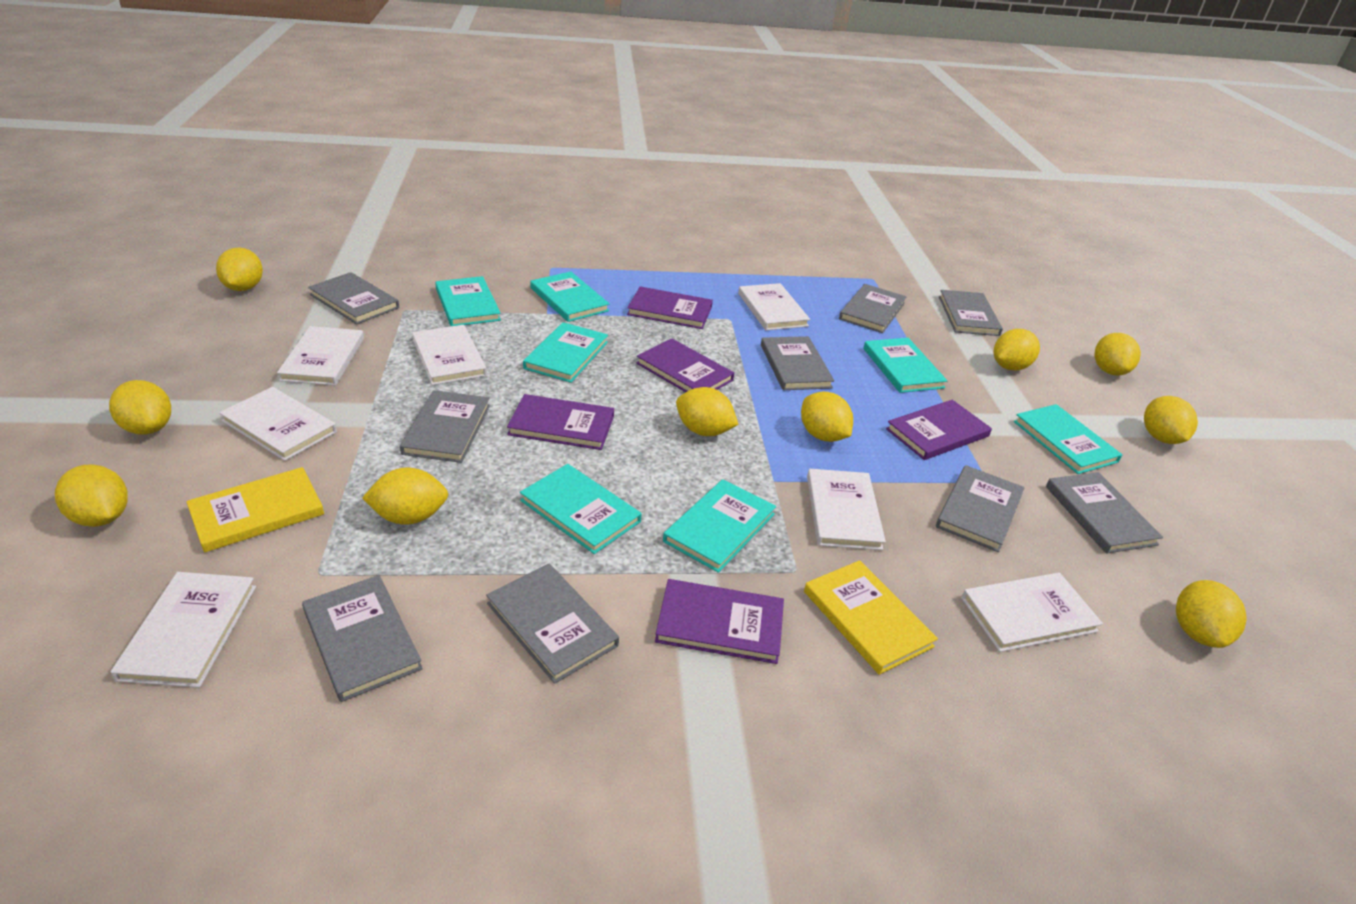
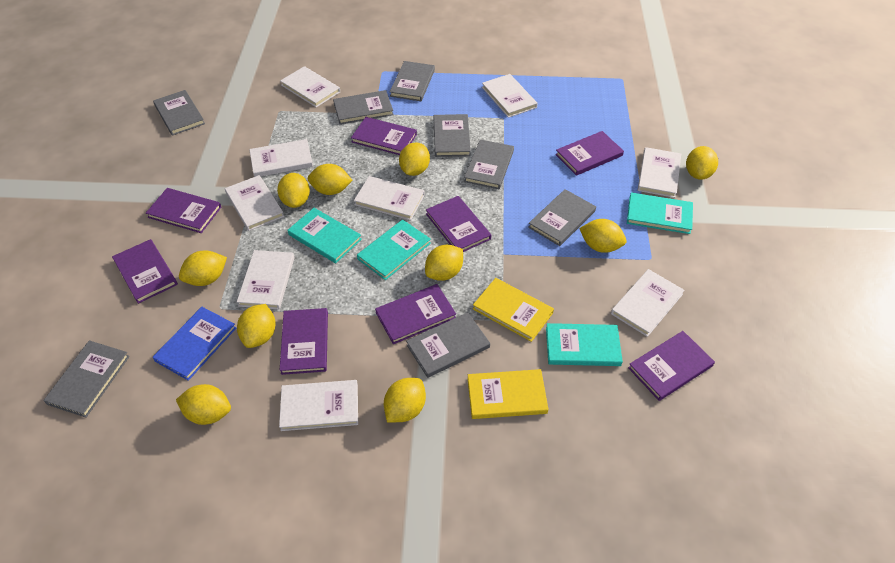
blue book: 0 -> 1
grey book: 9 -> 8
purple book: 5 -> 8
turquoise book: 7 -> 4
white book: 7 -> 9

